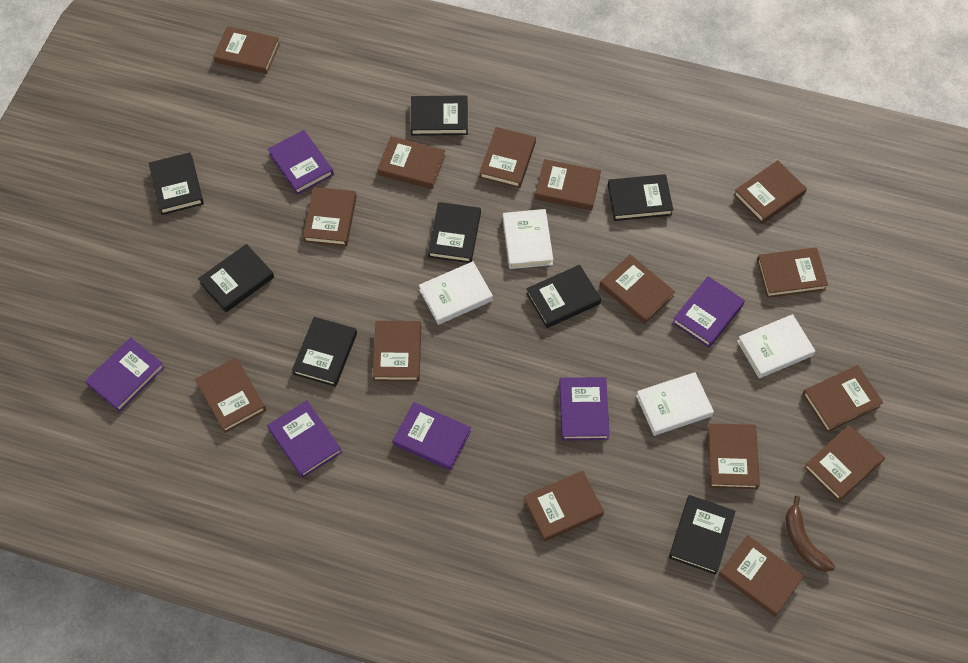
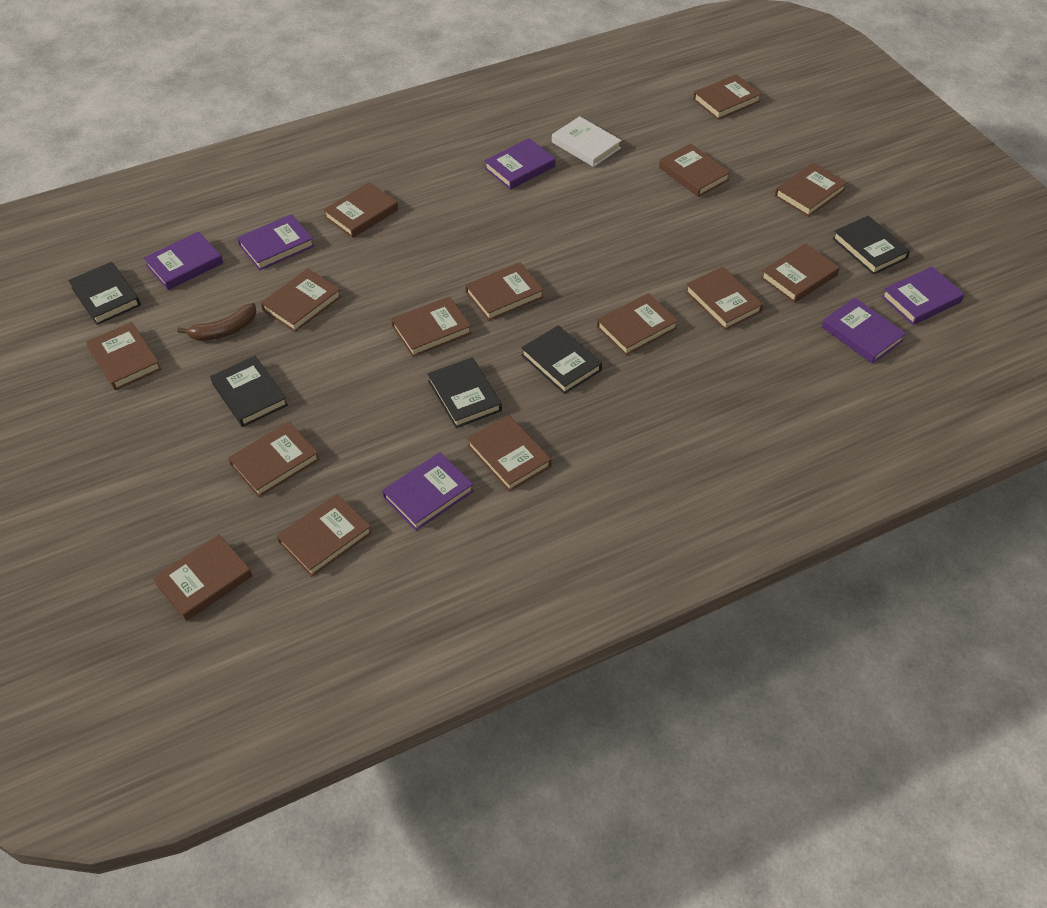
black book: 8 -> 5
white book: 4 -> 1

